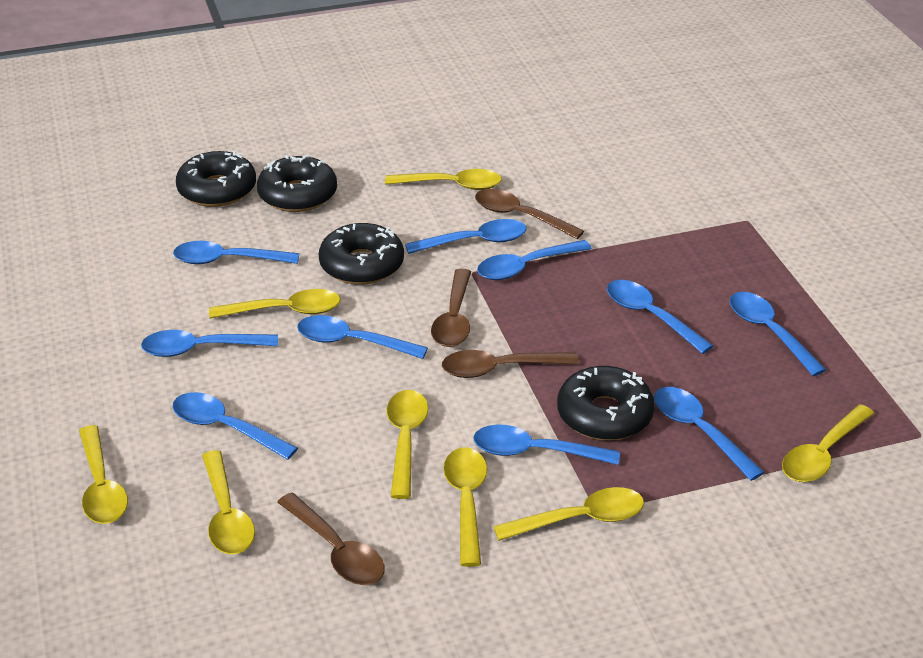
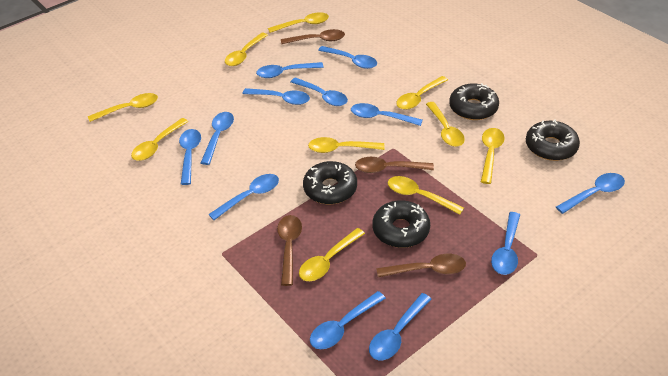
blue spoon: 10 -> 12
yellow spoon: 8 -> 10

